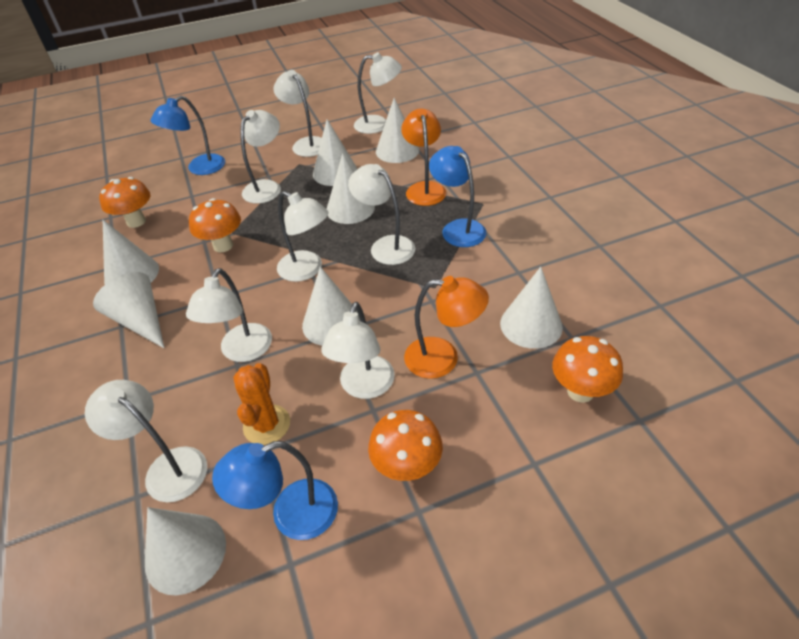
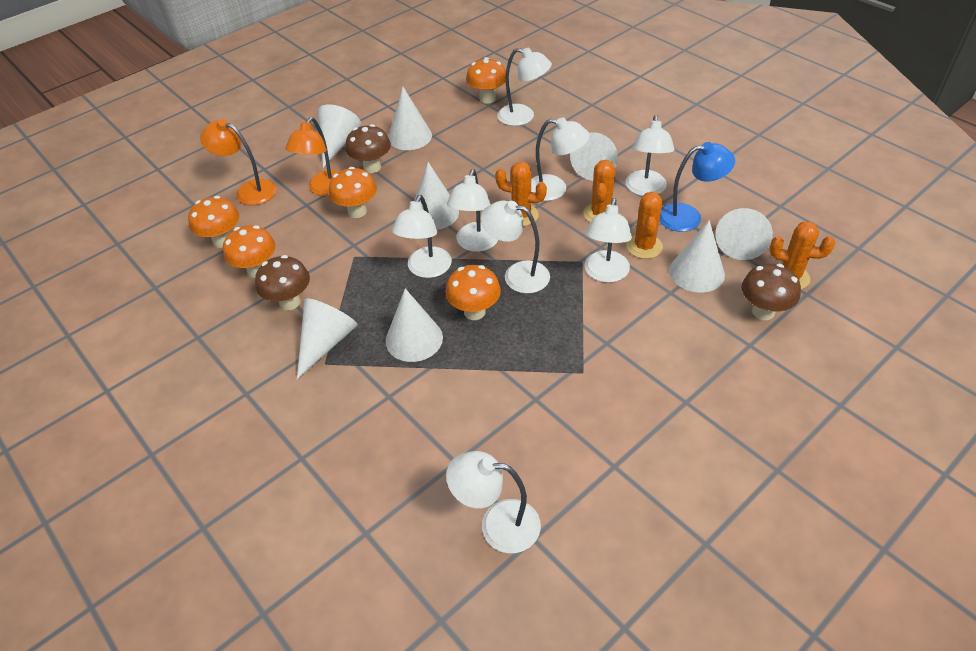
blue lamp: 3 -> 1
brown mushroom: 0 -> 3
orange cactus: 1 -> 4
orange mushroom: 4 -> 5

